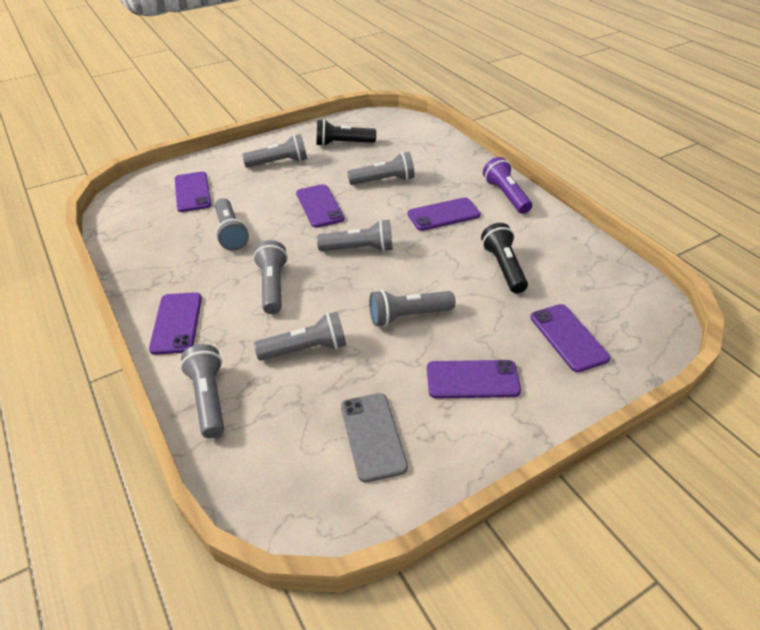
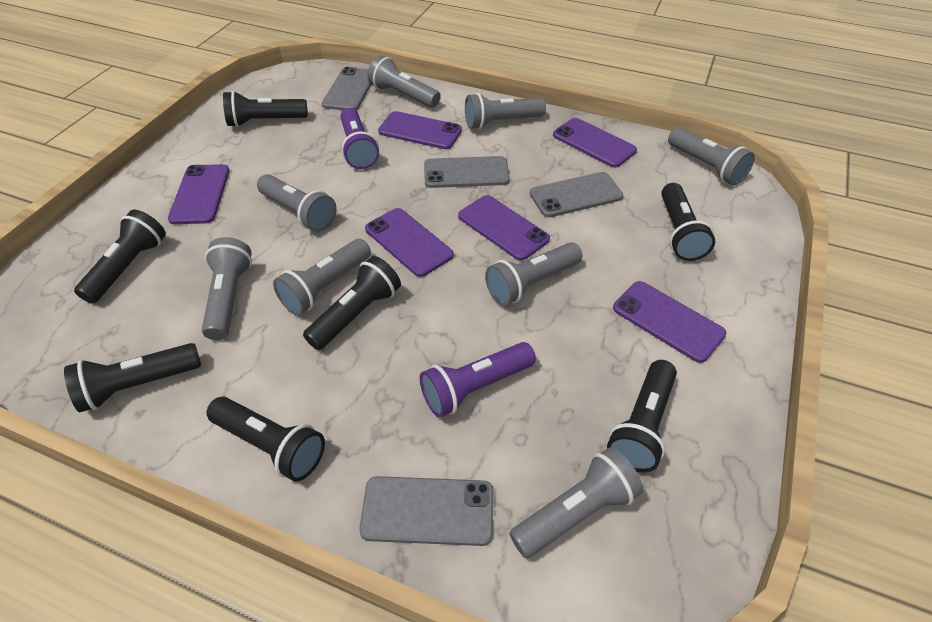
black flashlight: 2 -> 7
grey phone: 1 -> 4
purple flashlight: 1 -> 2

